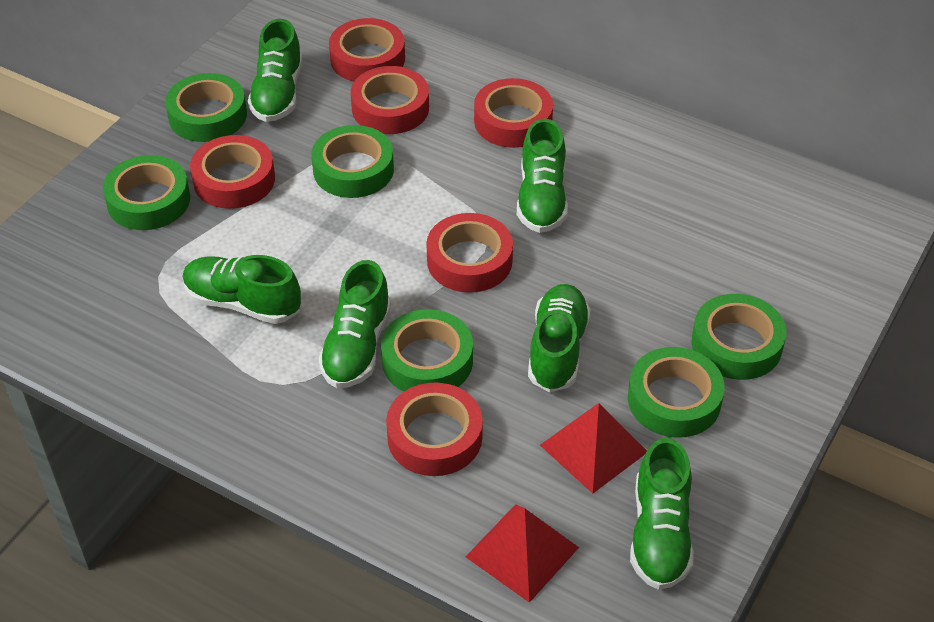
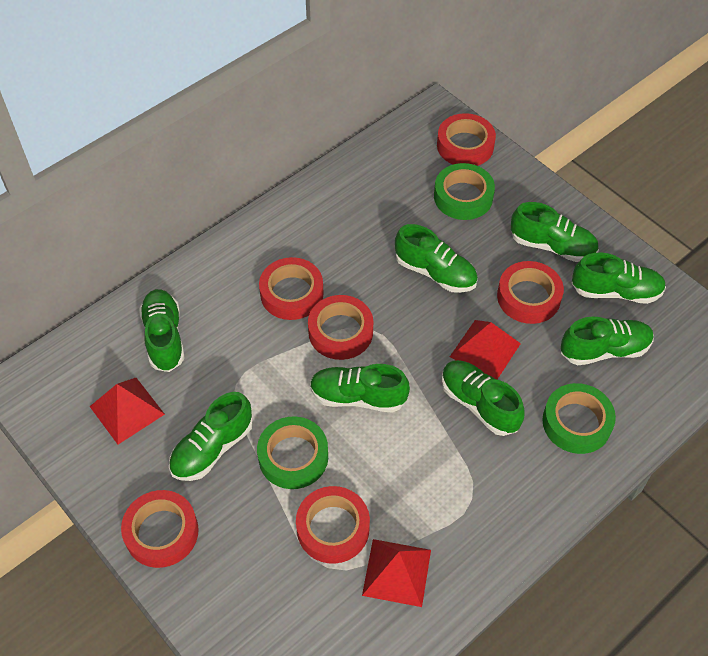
green shoe: 6 -> 8
green tape: 6 -> 3
red pyramid: 2 -> 3

